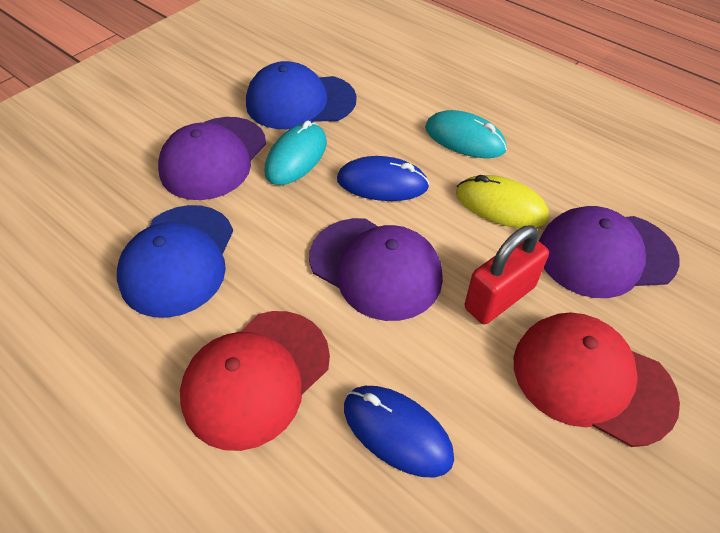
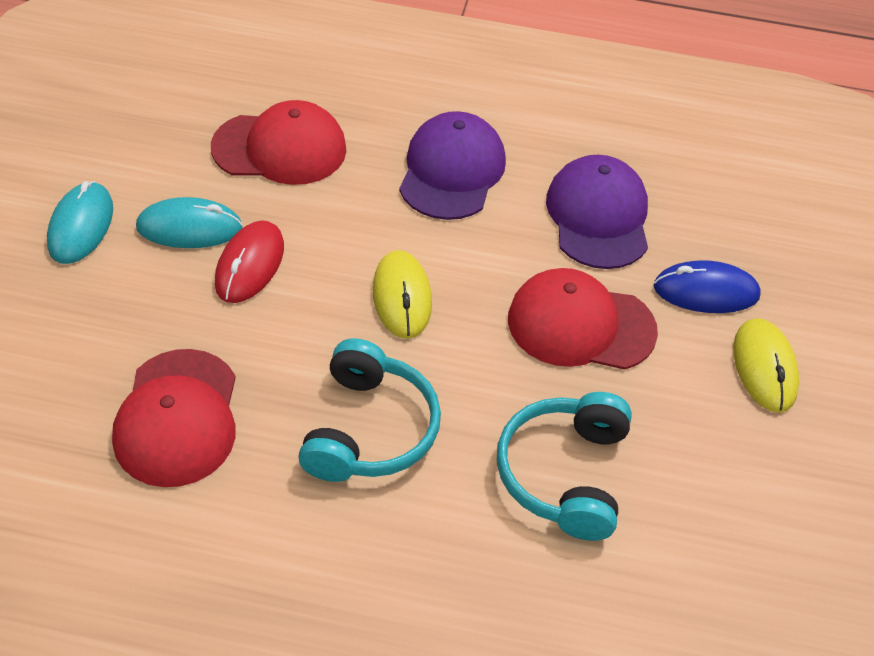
blue cap: 2 -> 0
blue mouse: 2 -> 1
purple cap: 3 -> 2
red cap: 2 -> 3
red mouse: 0 -> 1
red padlock: 1 -> 0
turquoise headphones: 0 -> 2
yellow mouse: 1 -> 2

